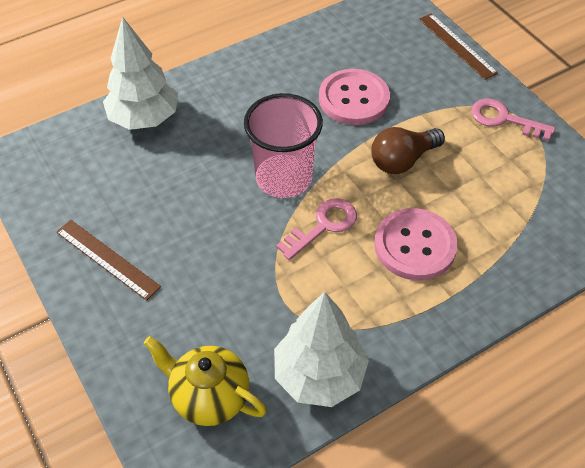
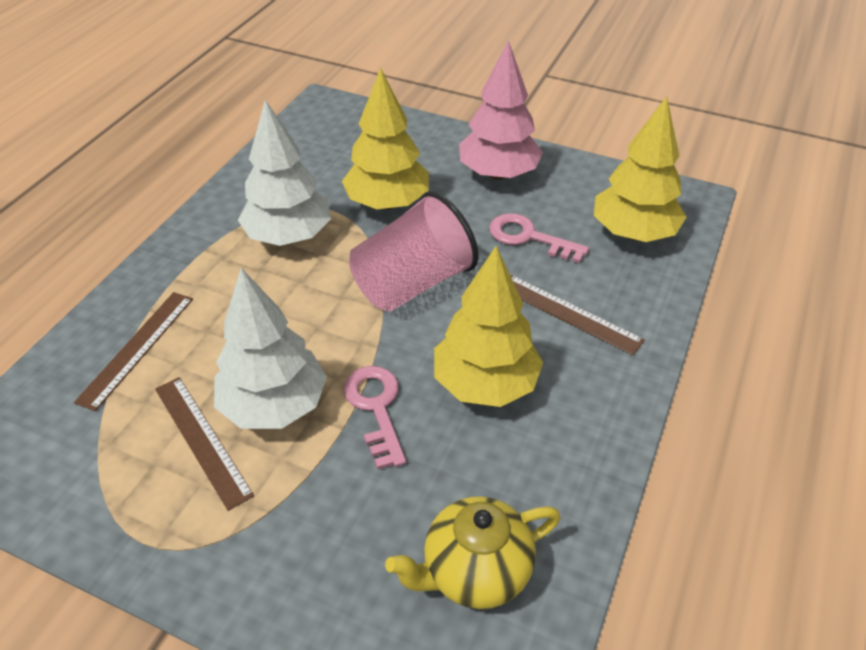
brown light bulb: 1 -> 0
brown ruler: 2 -> 3
pink button: 2 -> 0
pink tree: 0 -> 1
yellow tree: 0 -> 3

